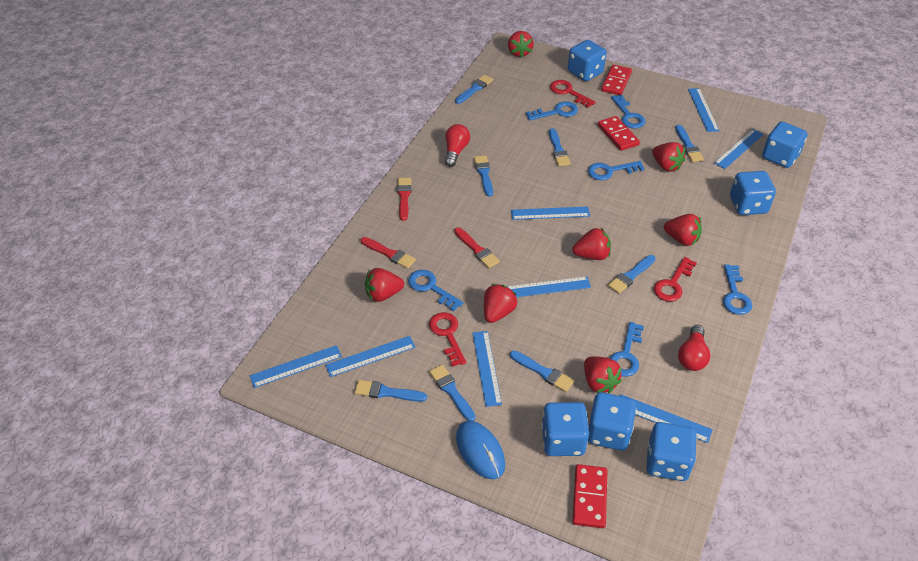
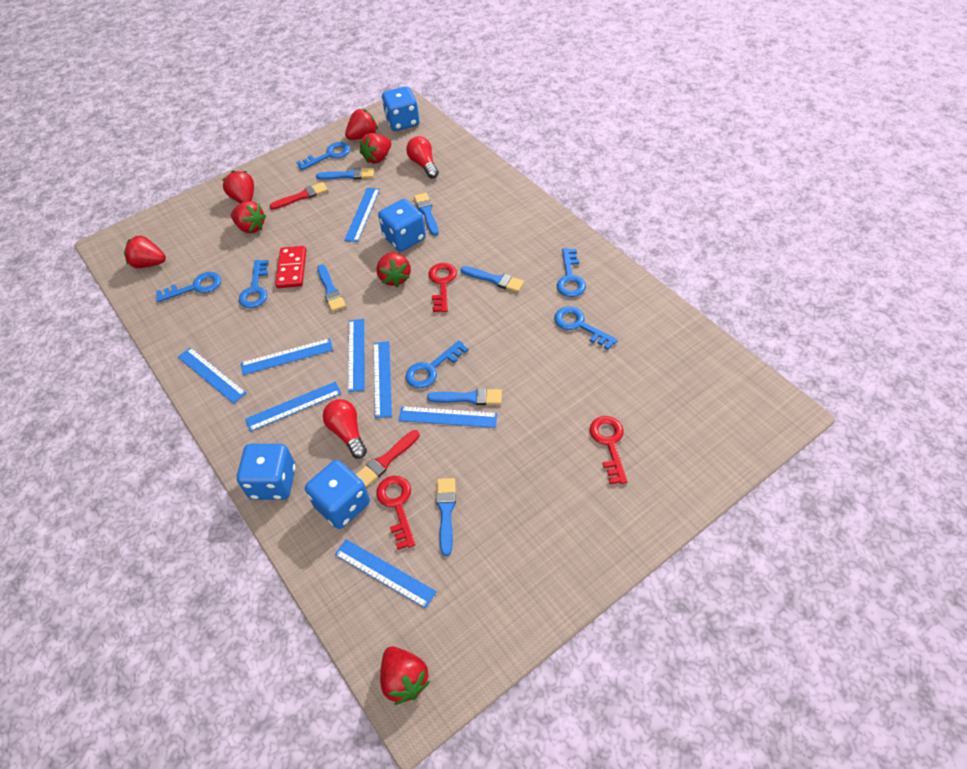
blue brush: 8 -> 6
blue dice: 6 -> 4
blue mouse: 1 -> 0
red brush: 3 -> 2
red domino: 3 -> 1

